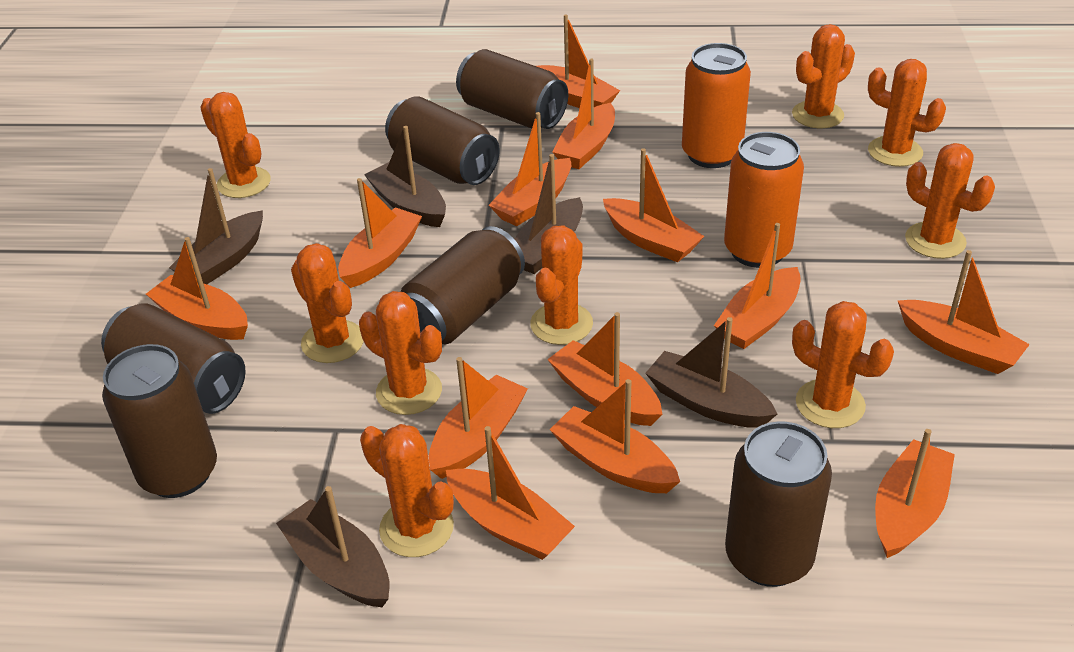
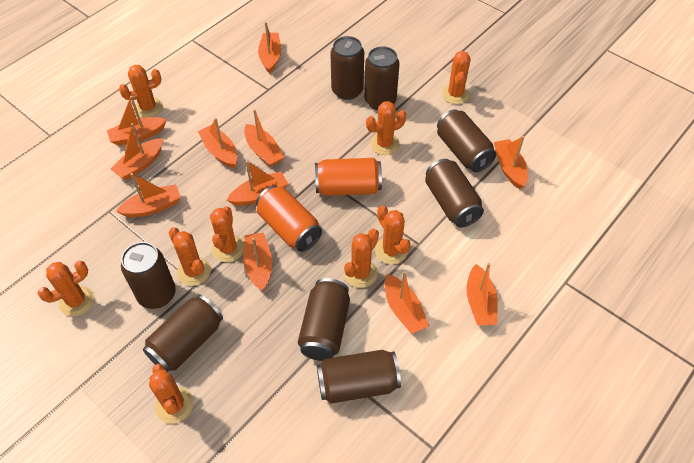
brown boat: 5 -> 0
brown can: 6 -> 8
orange boat: 13 -> 11

